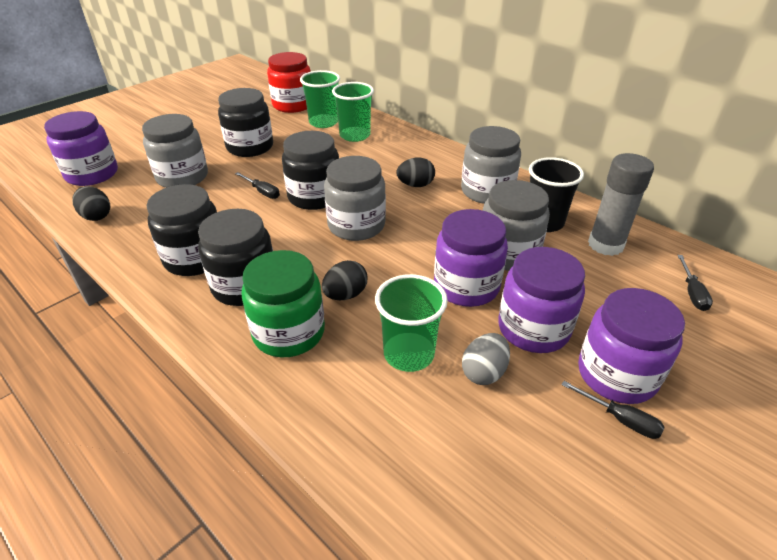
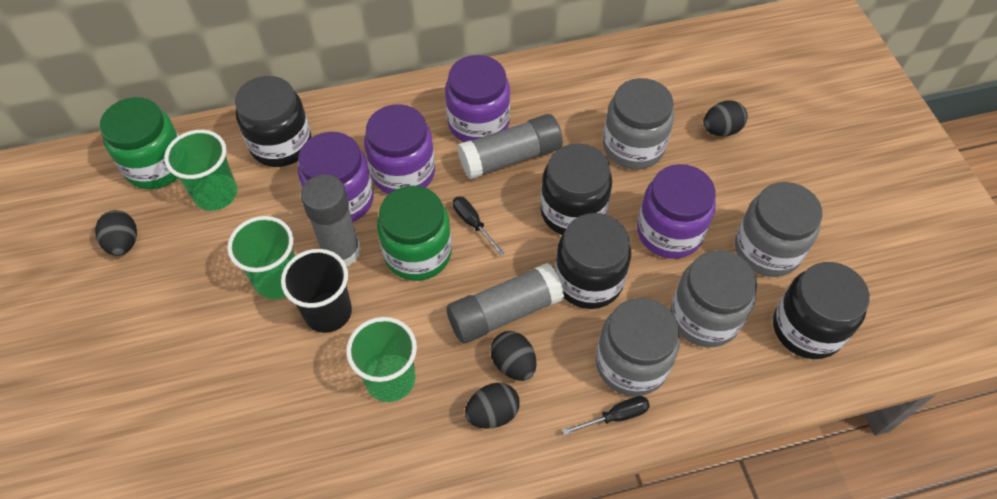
black egg: 3 -> 4
black screwdriver: 3 -> 2
green jar: 1 -> 2
grey egg: 1 -> 0
grey glue stick: 1 -> 3
red jar: 1 -> 0

